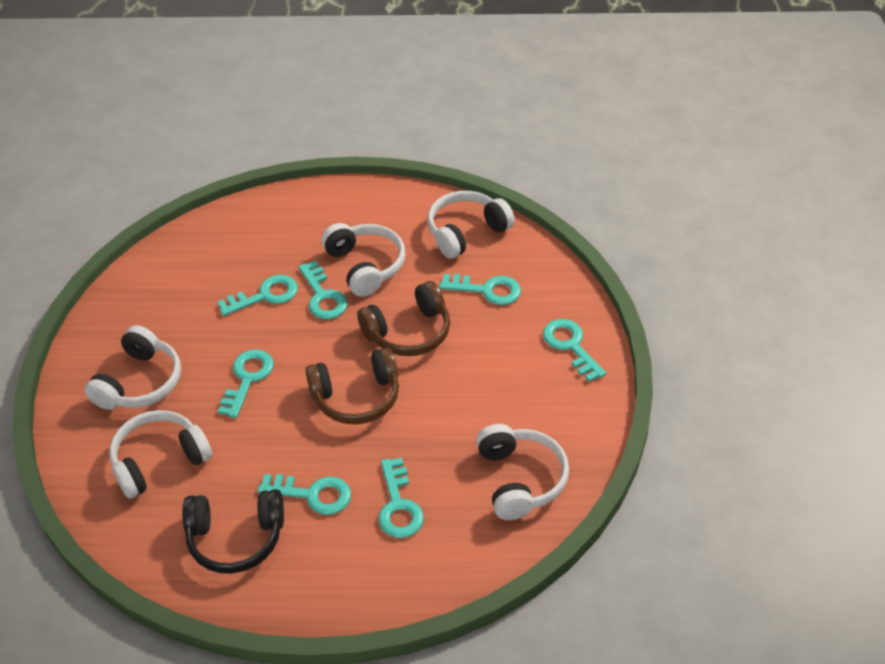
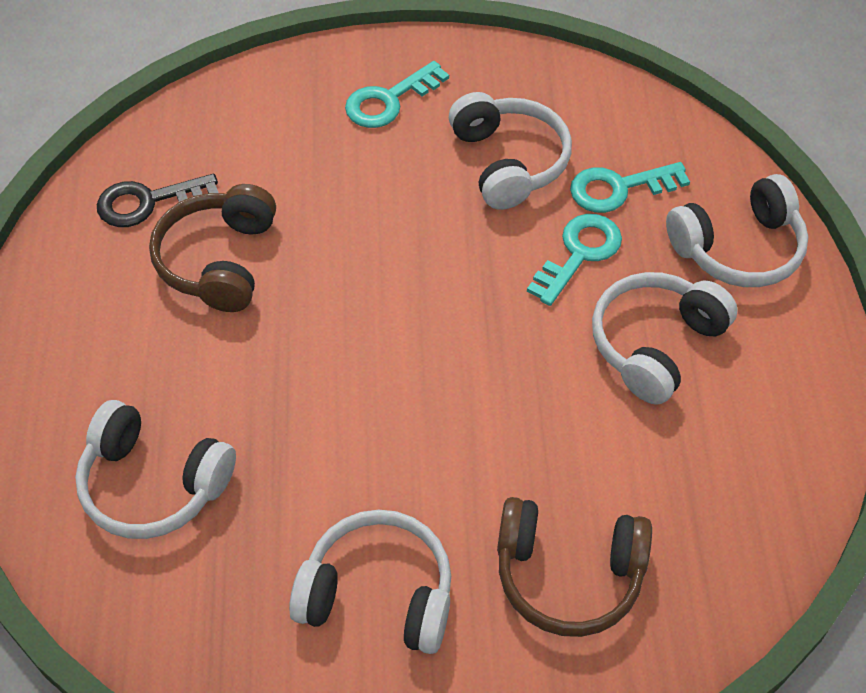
black headphones: 1 -> 0
black key: 0 -> 1
turquoise key: 7 -> 3

